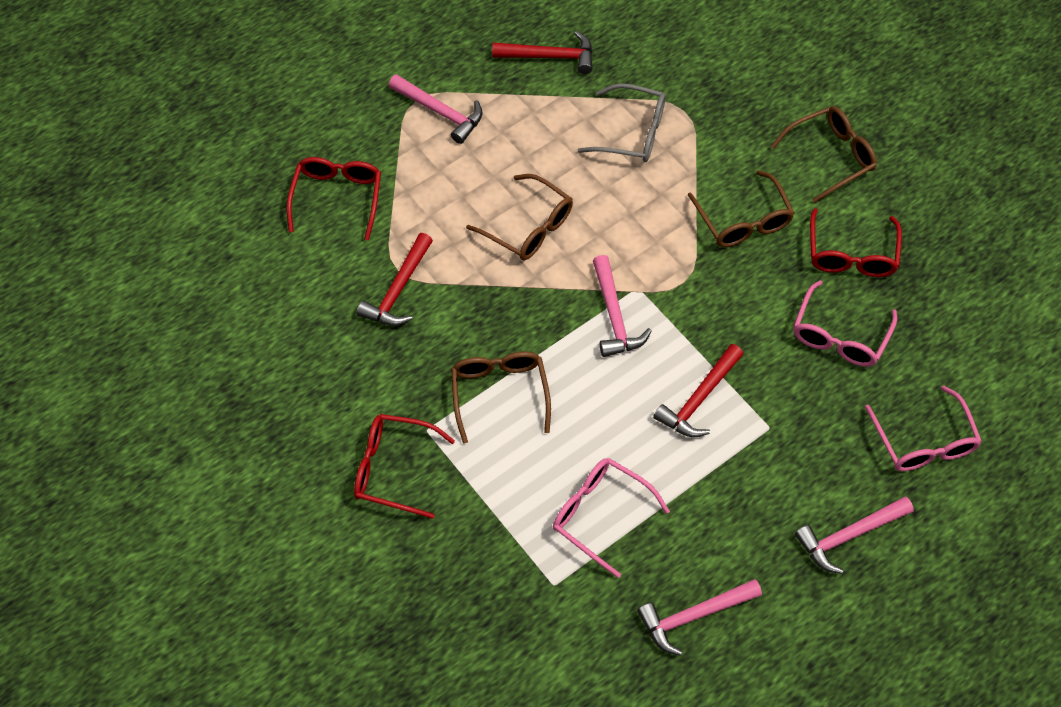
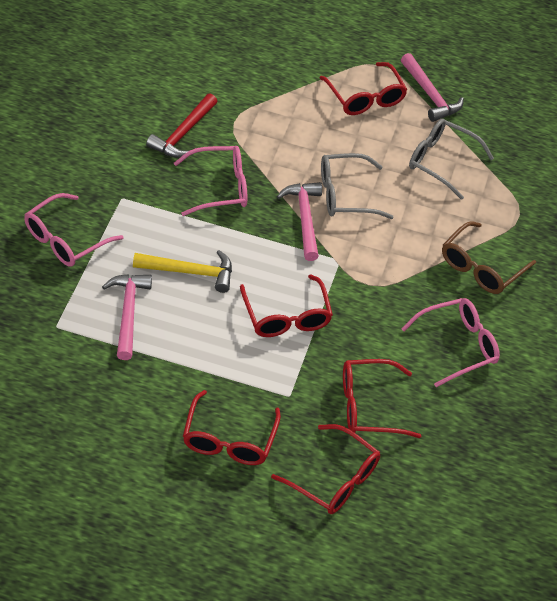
brown glasses: 4 -> 1
grey glasses: 1 -> 2
pink hammer: 4 -> 3
red glasses: 3 -> 5
red hammer: 3 -> 1
yellow hammer: 0 -> 1

